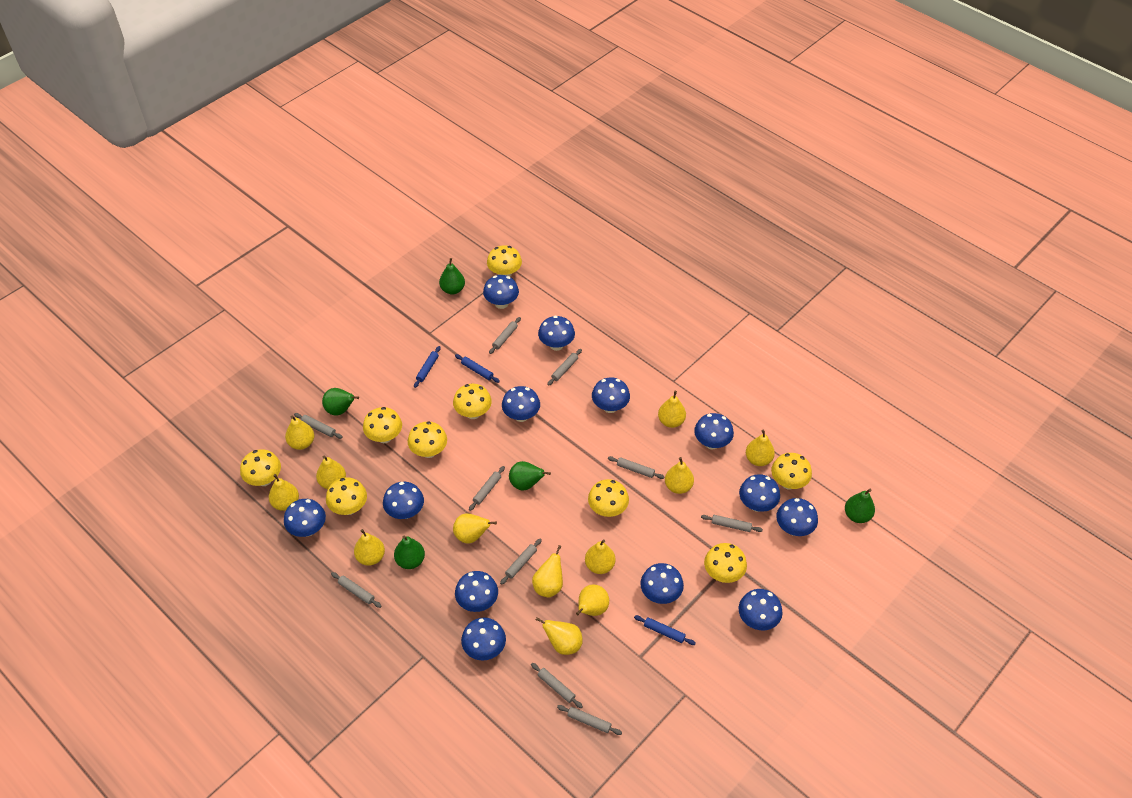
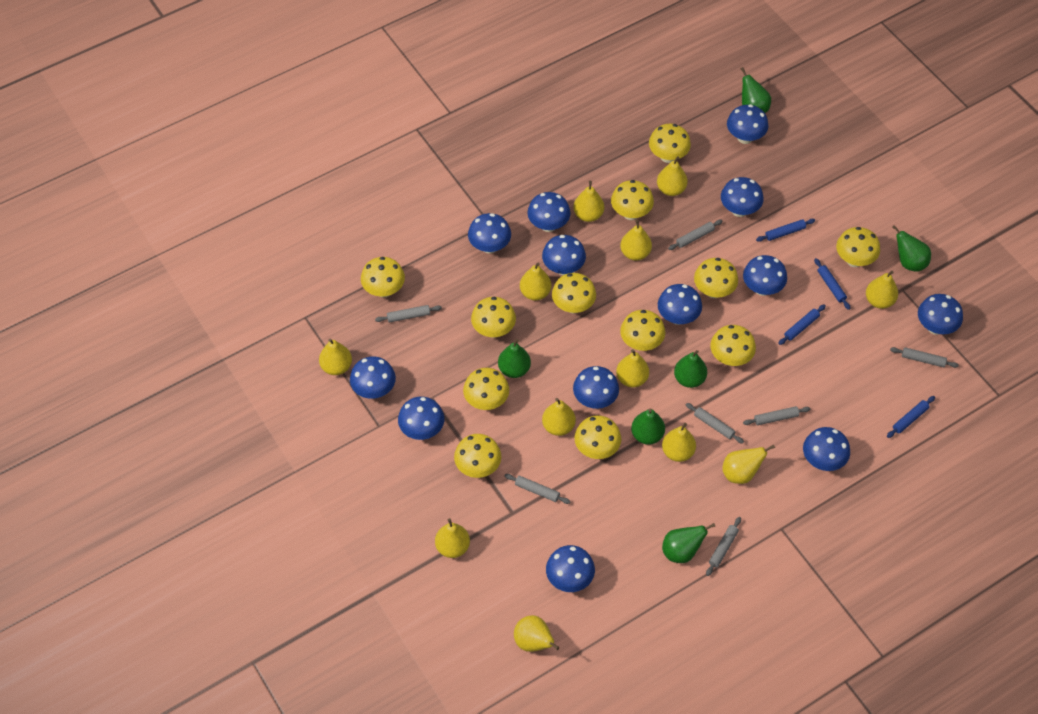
blue rolling pin: 3 -> 4
green pear: 5 -> 6
grey rolling pin: 10 -> 7
yellow mushroom: 9 -> 12

